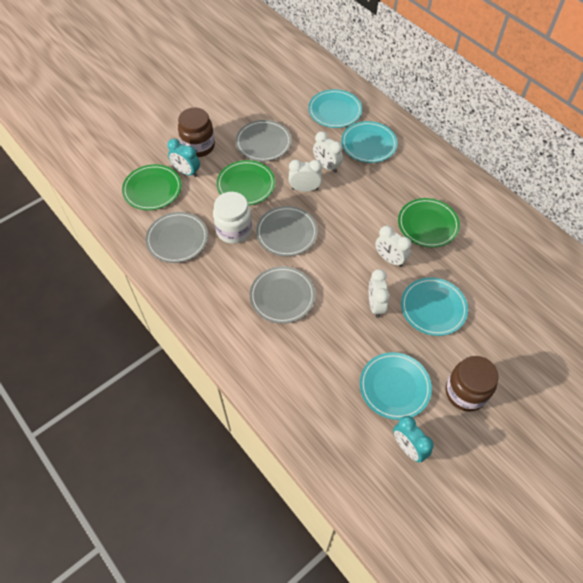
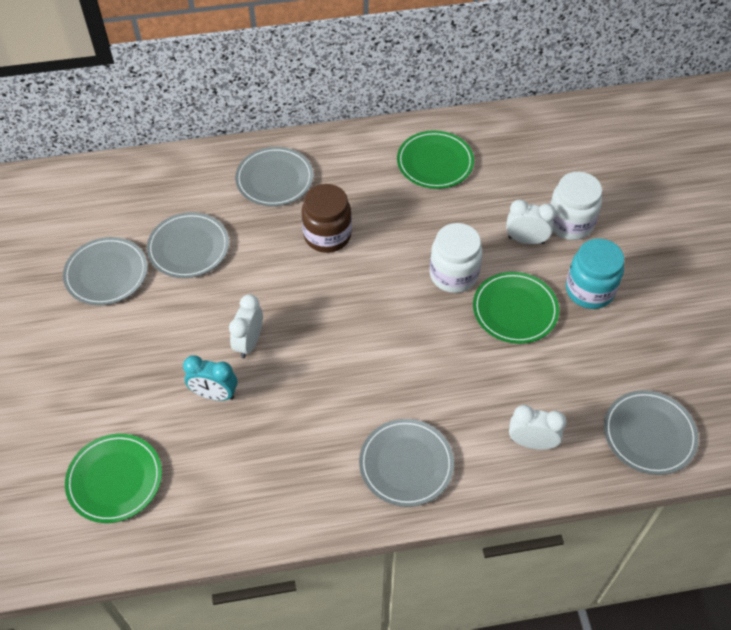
brown jar: 2 -> 1
grey plate: 4 -> 5
turquoise clock: 2 -> 1
turquoise jar: 0 -> 1
turquoise plate: 4 -> 0
white clock: 4 -> 3
white jar: 1 -> 2

